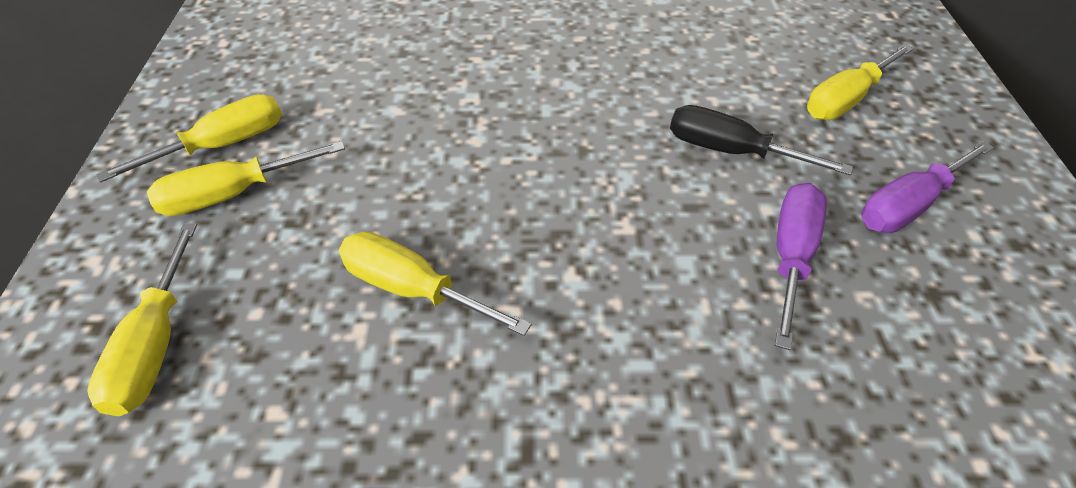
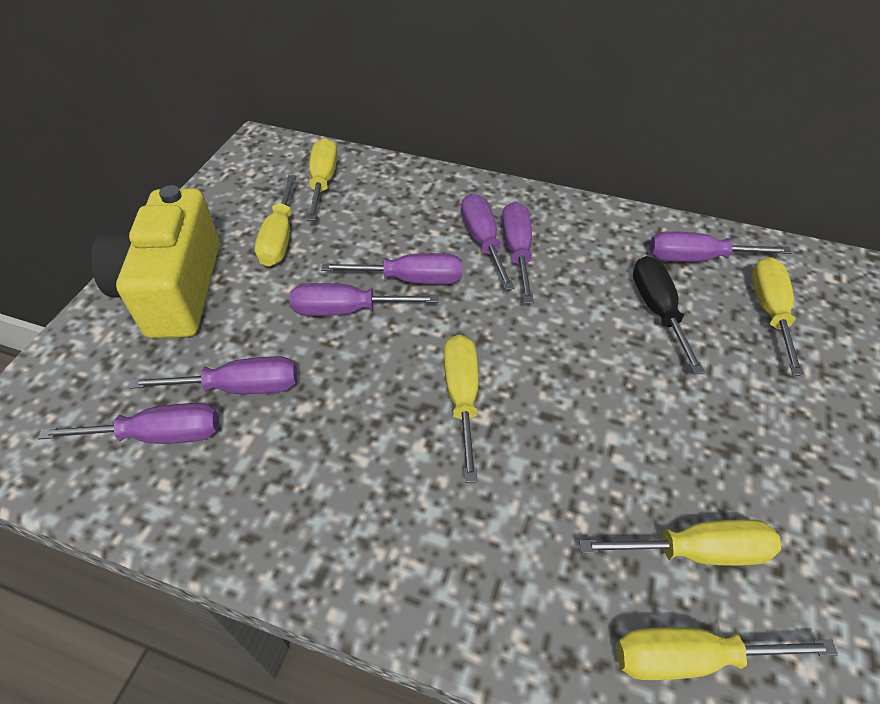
purple screwdriver: 2 -> 7
yellow camera: 0 -> 1
yellow screwdriver: 5 -> 6

